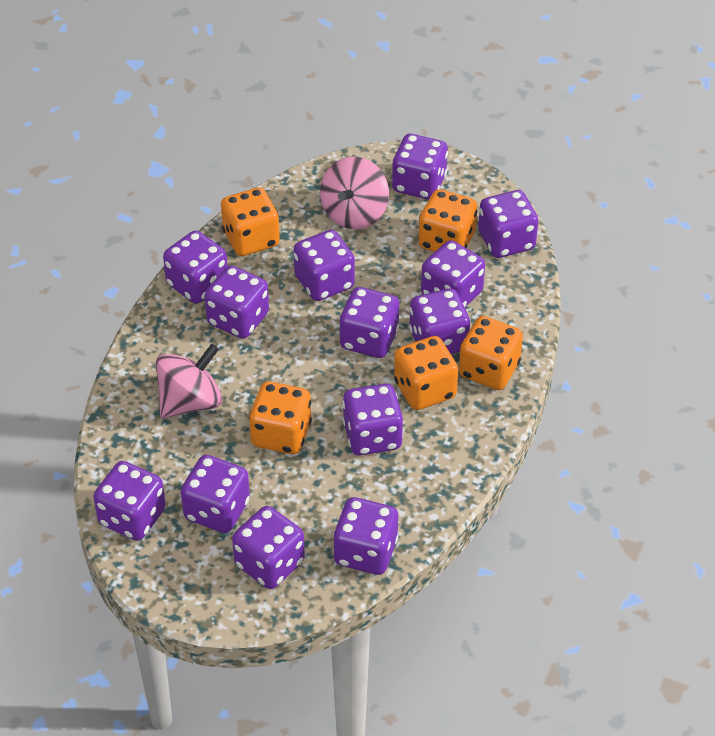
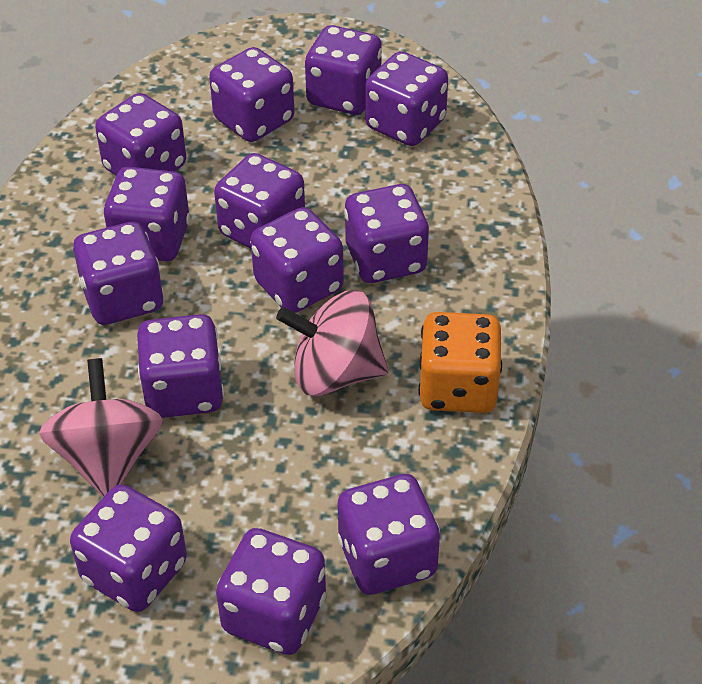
orange dice: 5 -> 1

